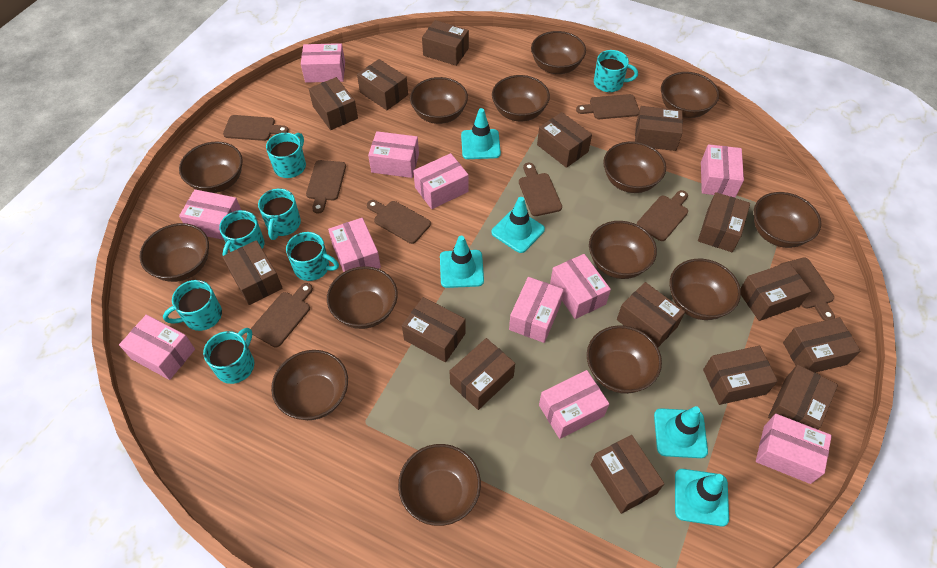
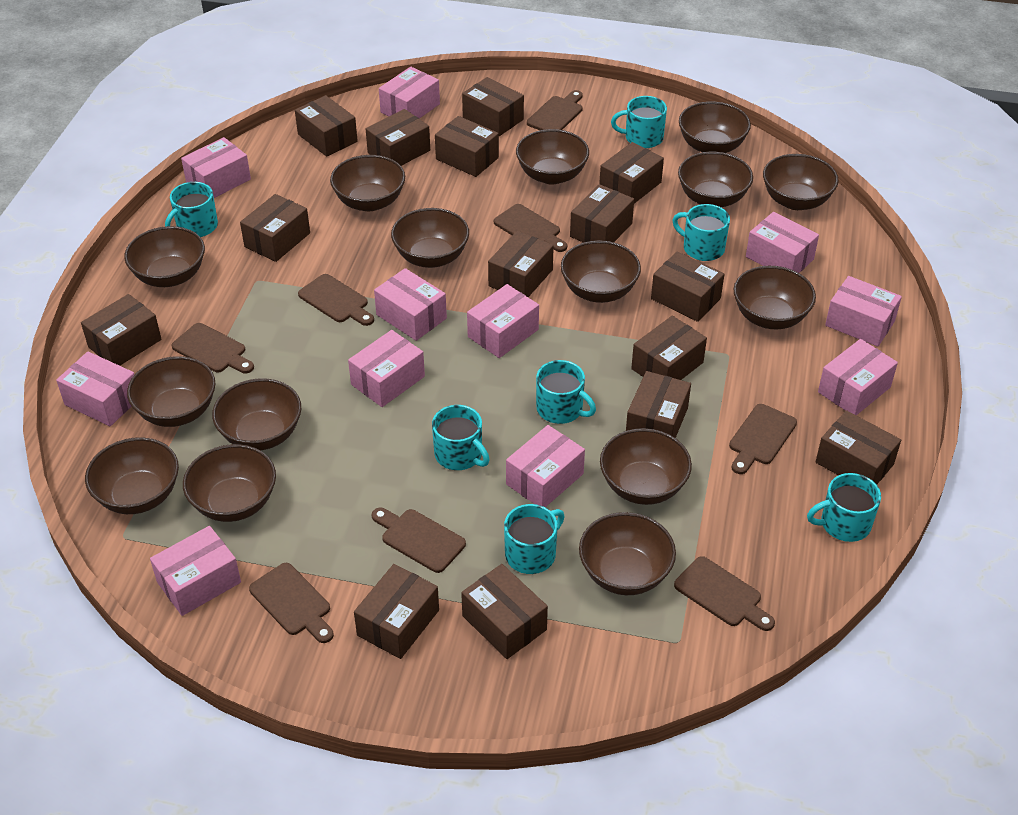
brown bowl: 14 -> 15
turquoise traffic cone: 5 -> 0

